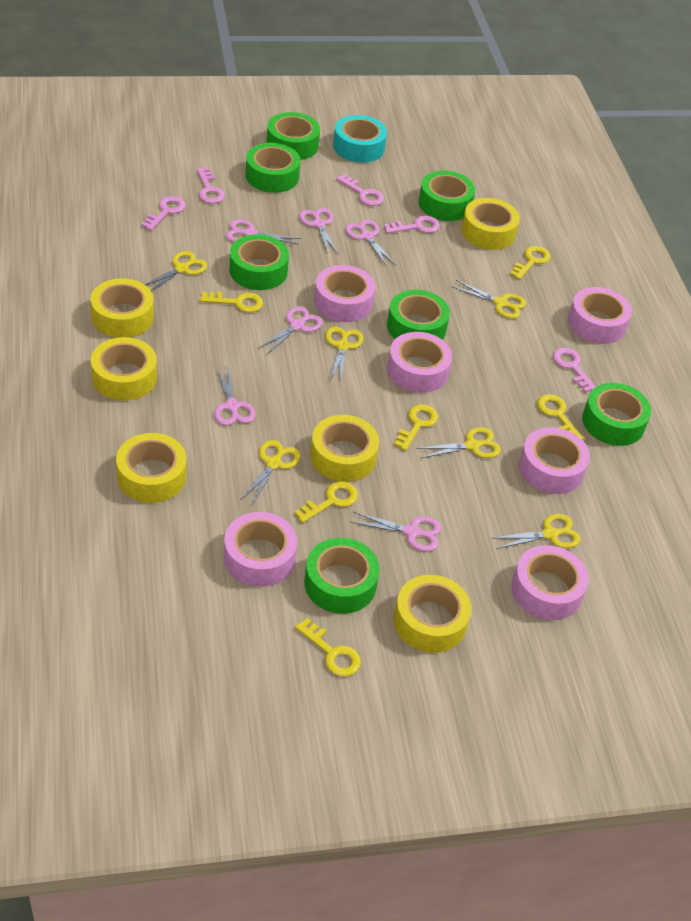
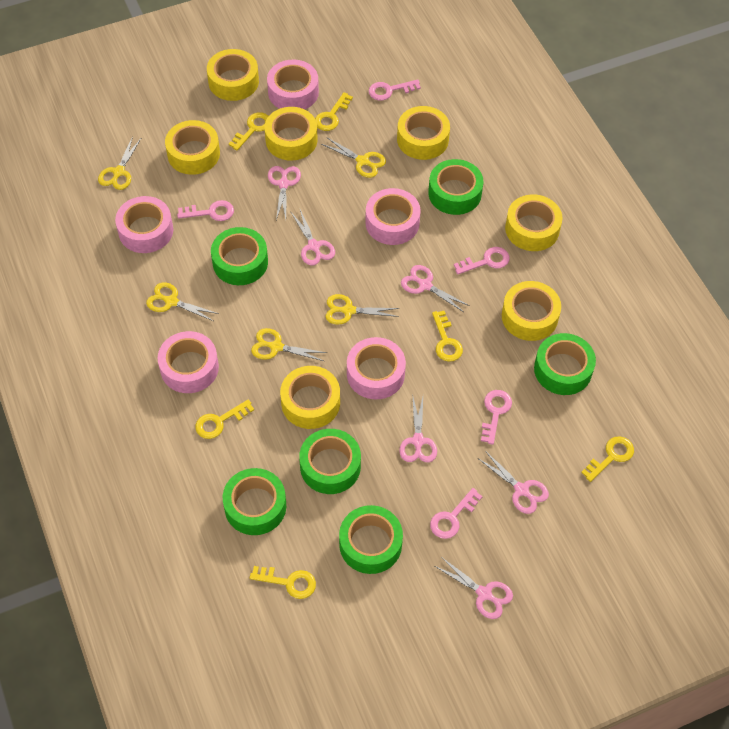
green tape: 7 -> 6
pink tape: 6 -> 5
turquoise tape: 1 -> 0
yellow scissors: 6 -> 5
yellow tape: 6 -> 7

